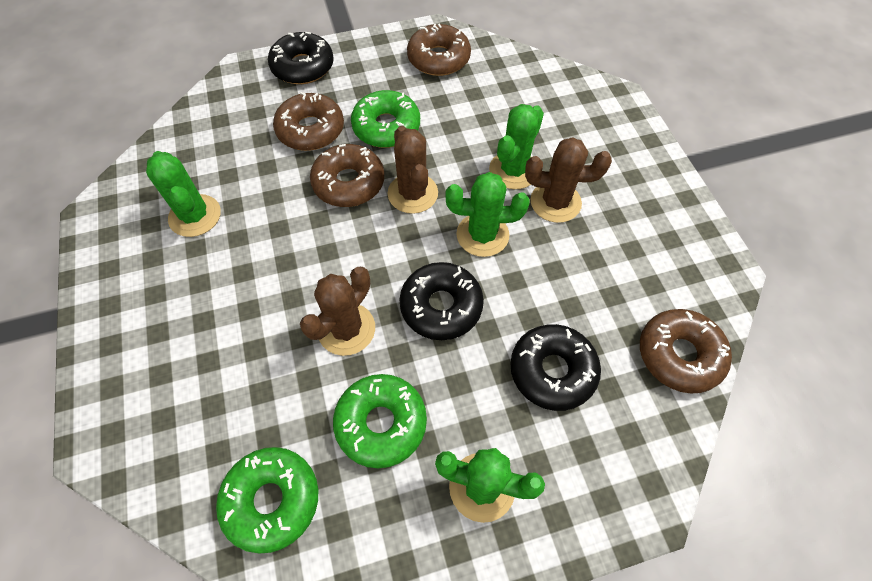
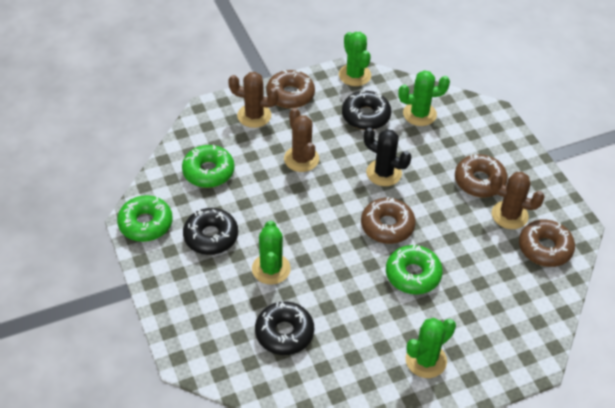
black cactus: 0 -> 1

